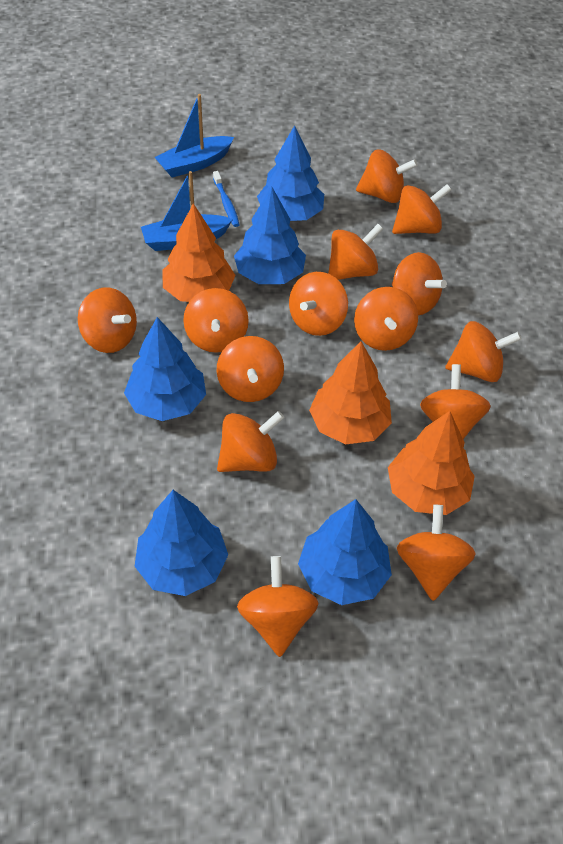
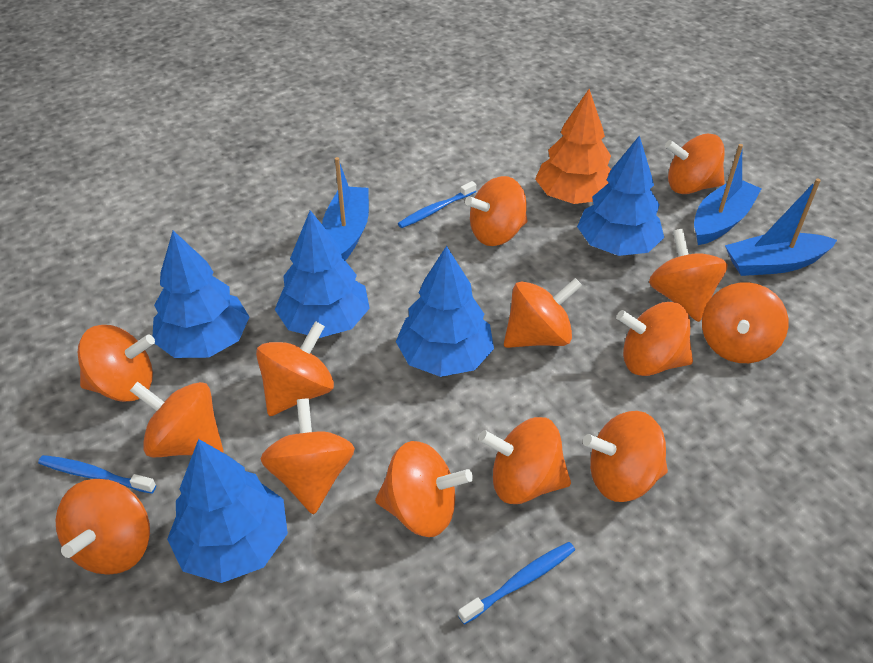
blue boat: 2 -> 3
blue toothbrush: 1 -> 3
orange tree: 3 -> 1

